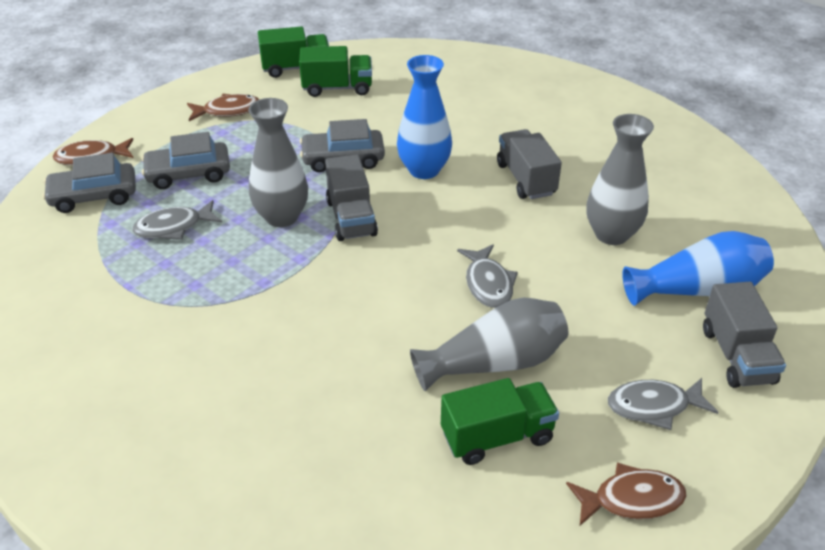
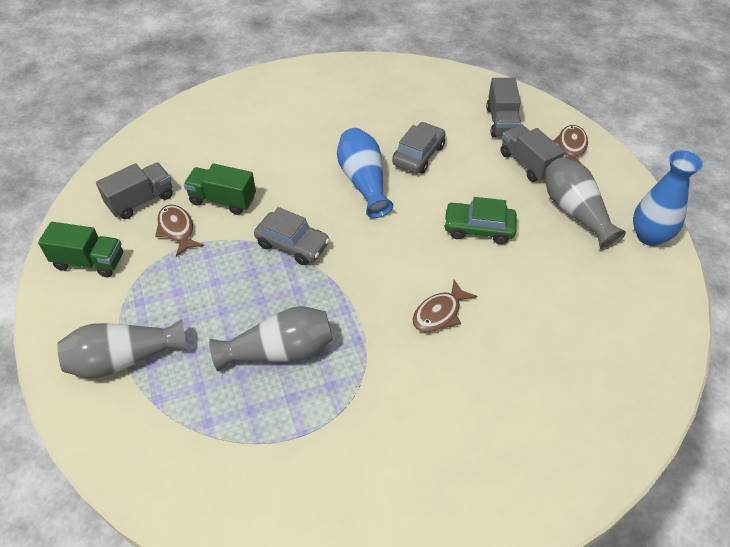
green car: 0 -> 1
green truck: 3 -> 2
grey car: 3 -> 2
grey fish: 3 -> 0

